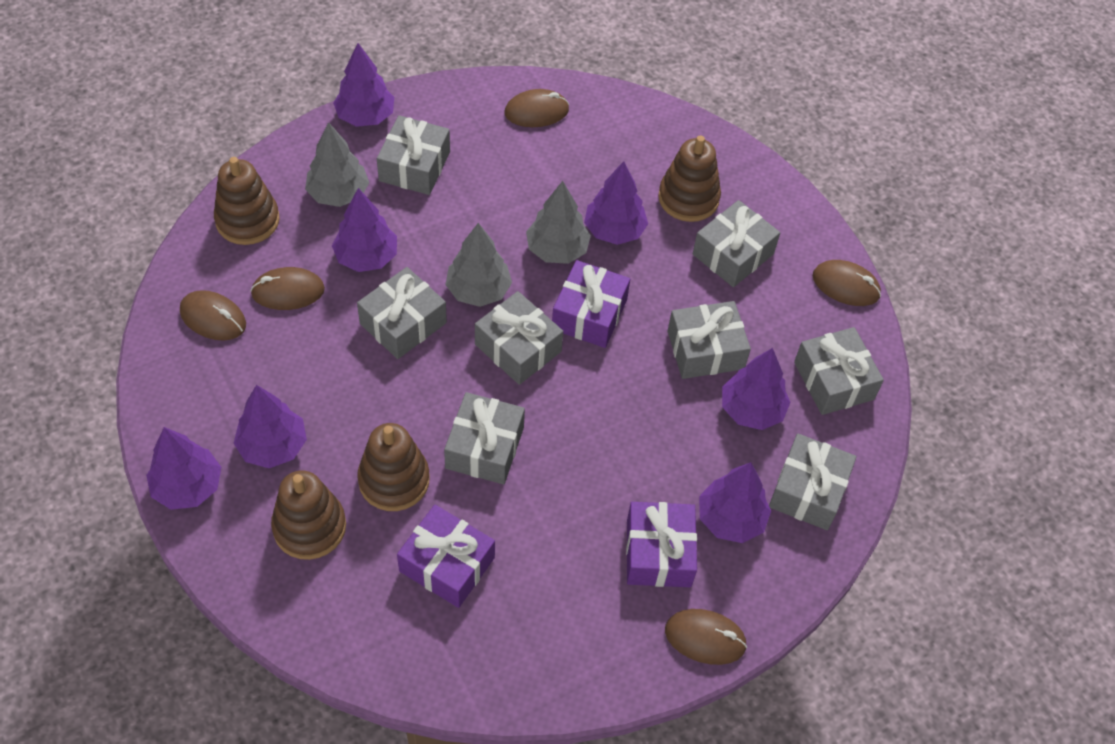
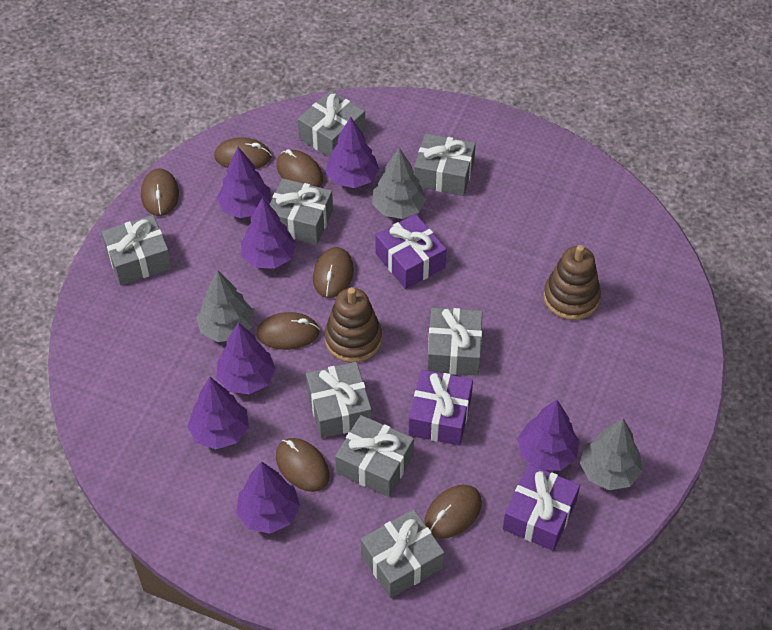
brown mouse: 5 -> 7
brown stacking toy: 4 -> 2

